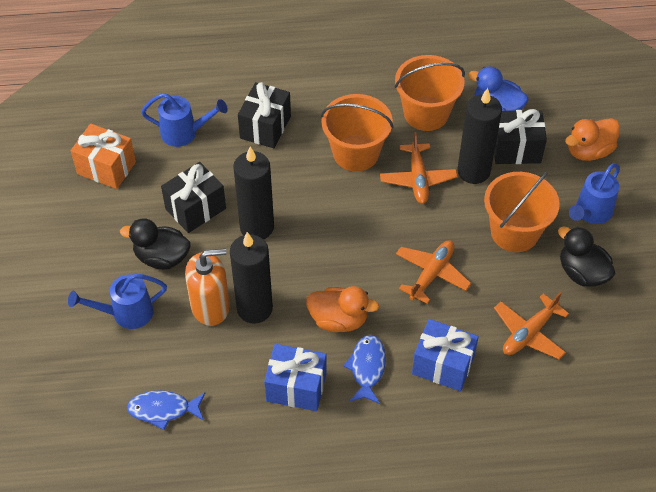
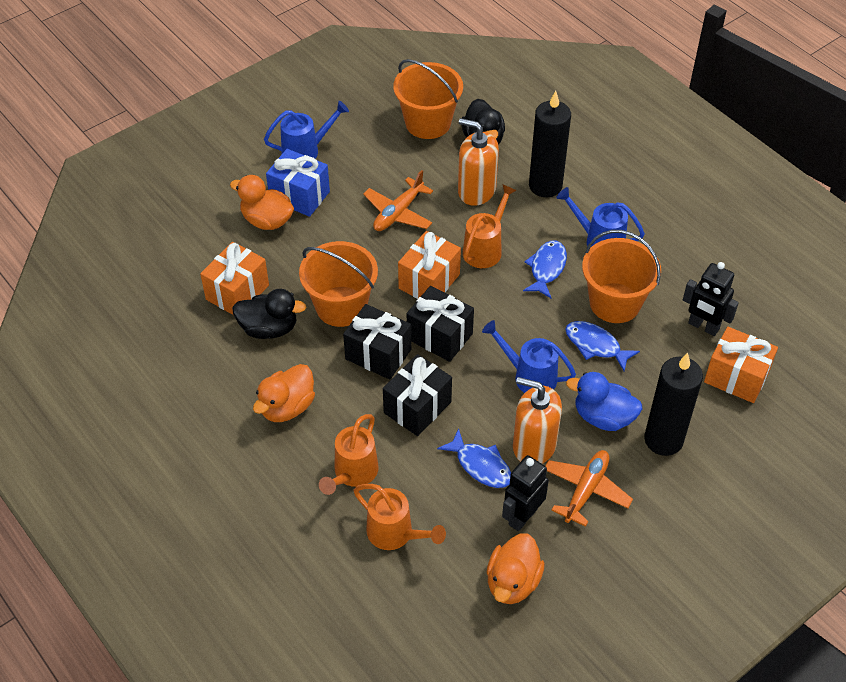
black candle: 3 -> 2
black robot: 0 -> 2
blue fish: 2 -> 3
blue gift: 2 -> 1
orange duck: 2 -> 3
orange gift: 1 -> 3
orange plane: 3 -> 2
orange soap dispenser: 1 -> 2
orange watering can: 0 -> 3

